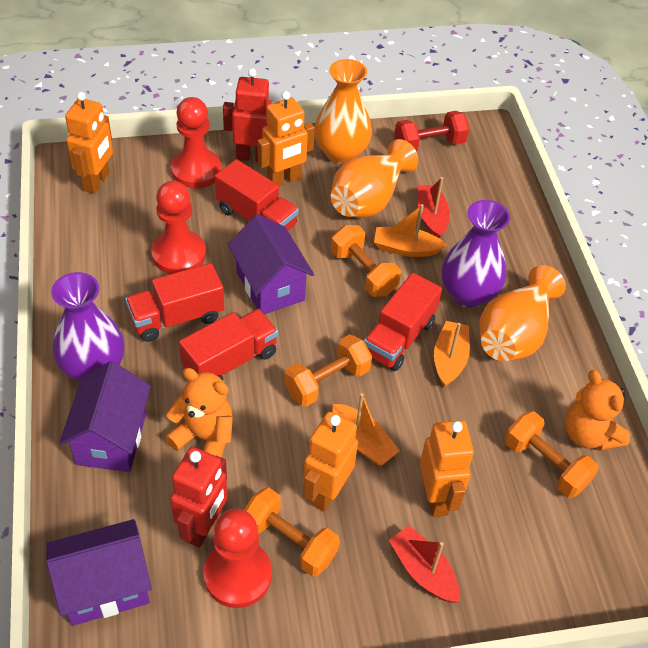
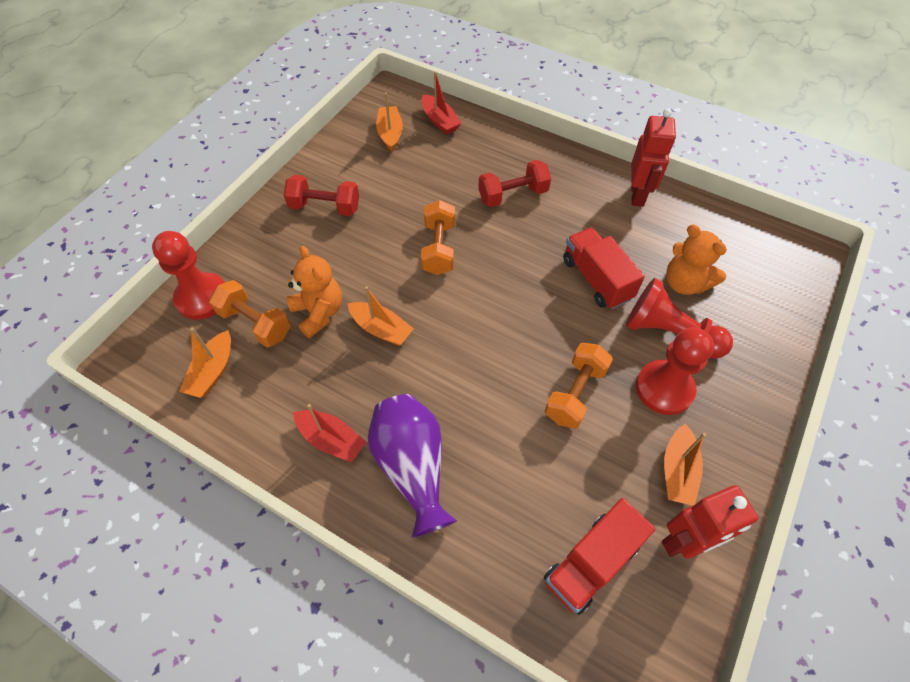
orange boat: 3 -> 4
orange dumbbell: 4 -> 3
orange robot: 4 -> 0
orange vase: 3 -> 0
purple house: 3 -> 0
purple vase: 2 -> 1
red dumbbell: 1 -> 2
red truck: 4 -> 2

